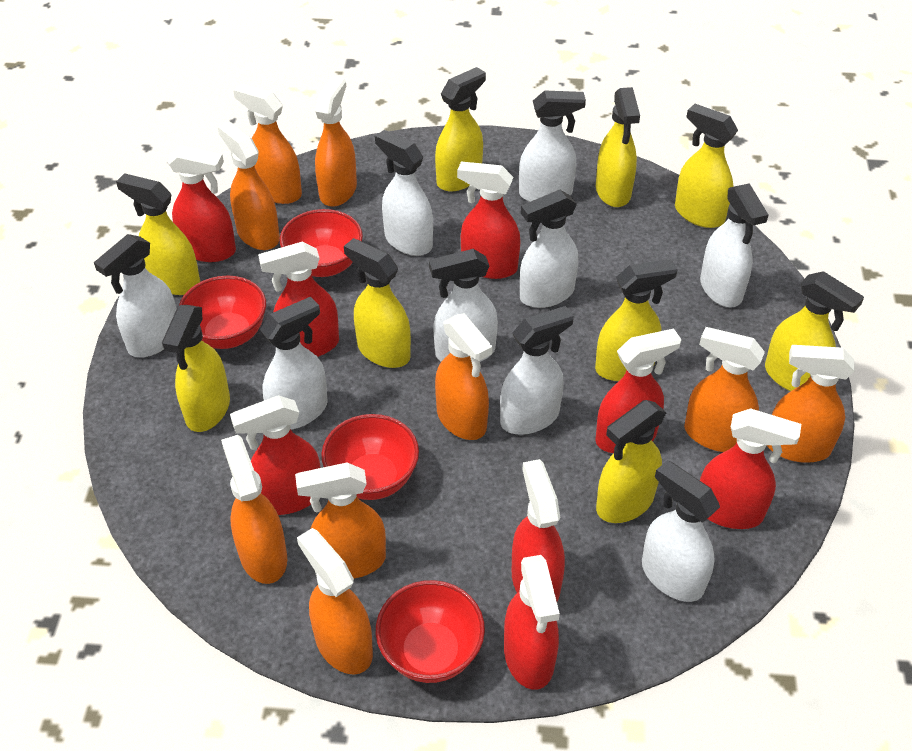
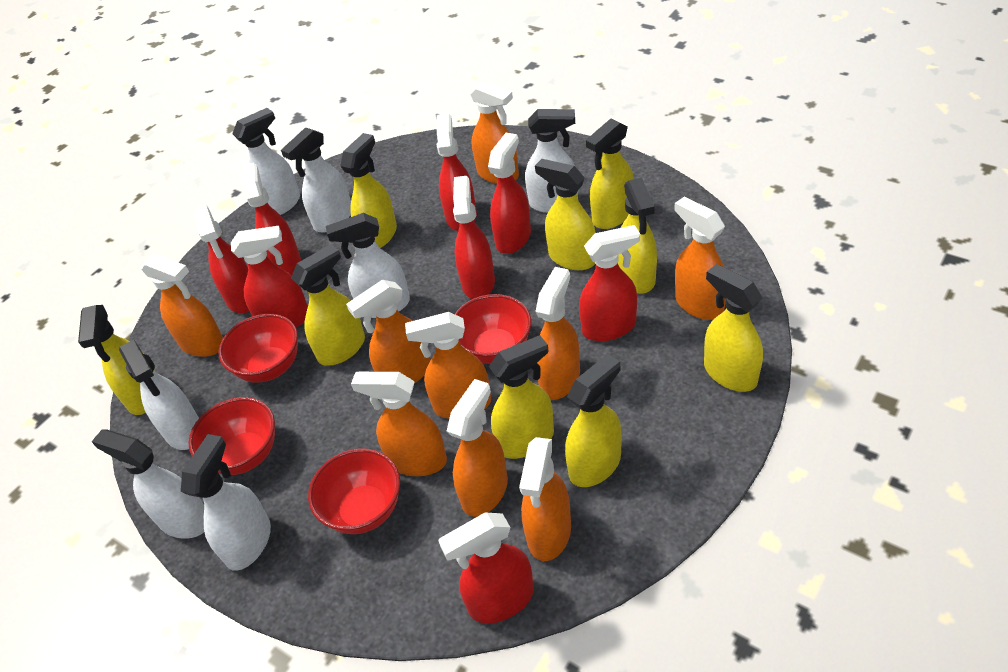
white spray bottle: 9 -> 7

